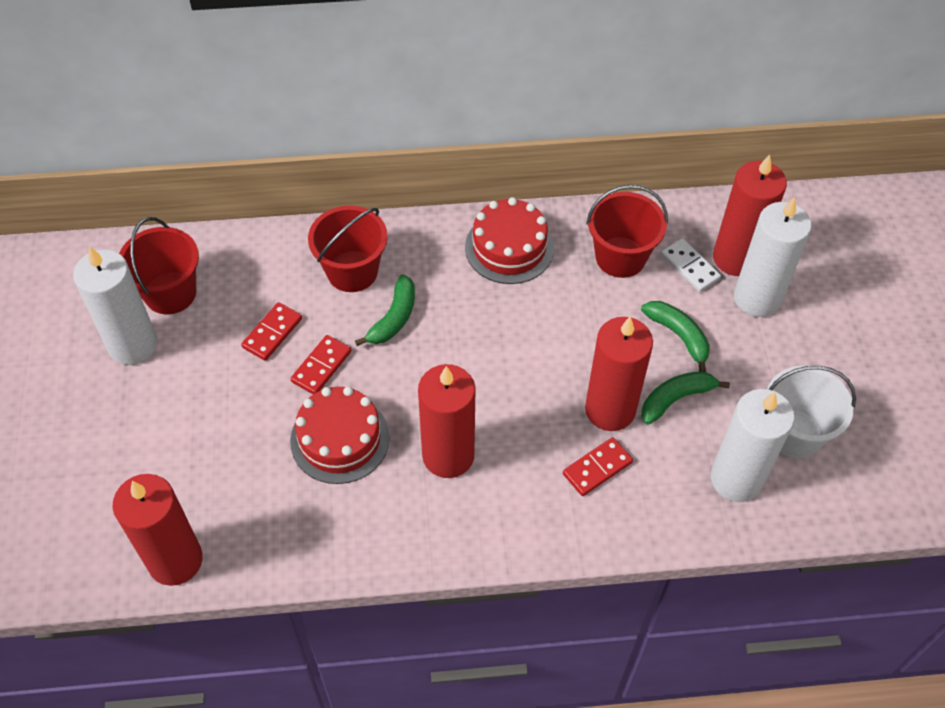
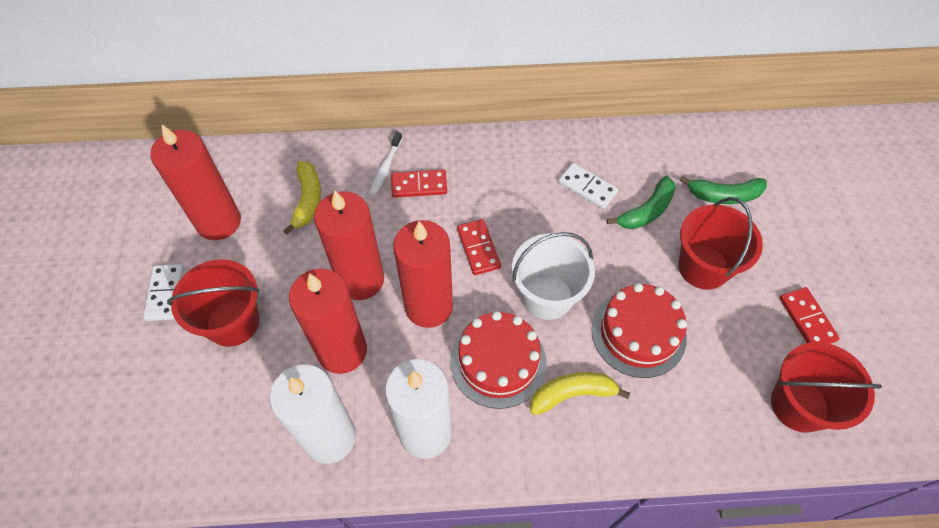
green banana: 3 -> 2
white candle: 3 -> 2
white domino: 1 -> 2
white toothbrush: 0 -> 1
yellow banana: 0 -> 2

